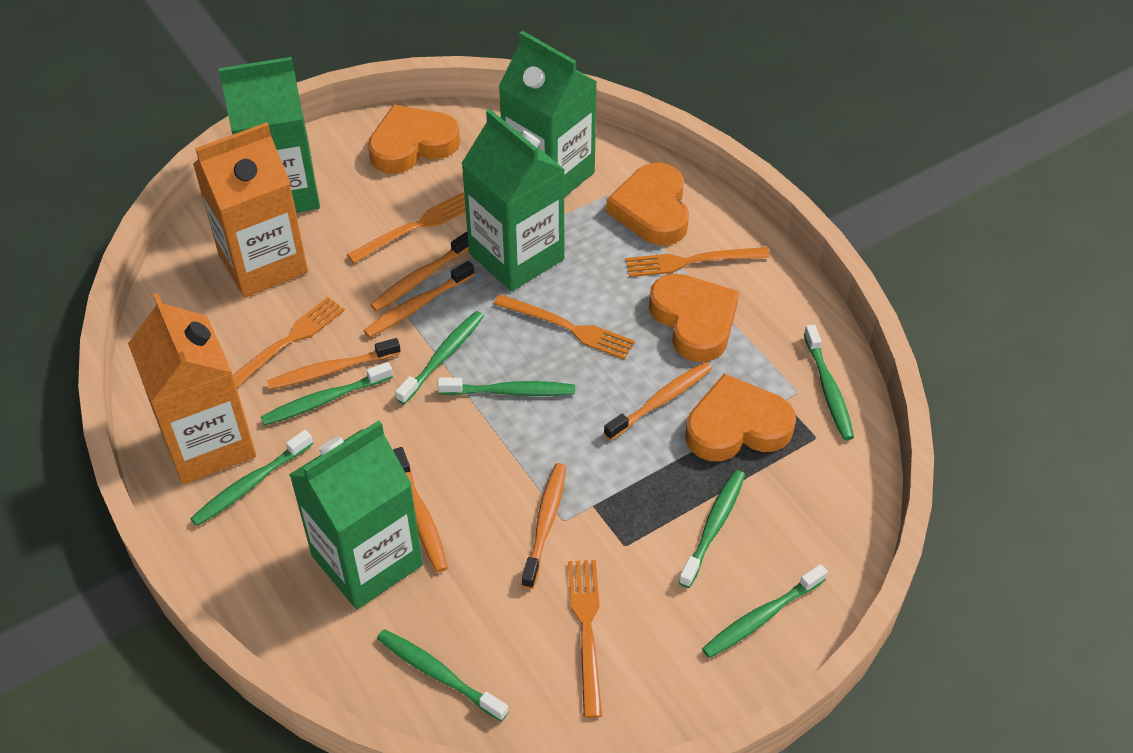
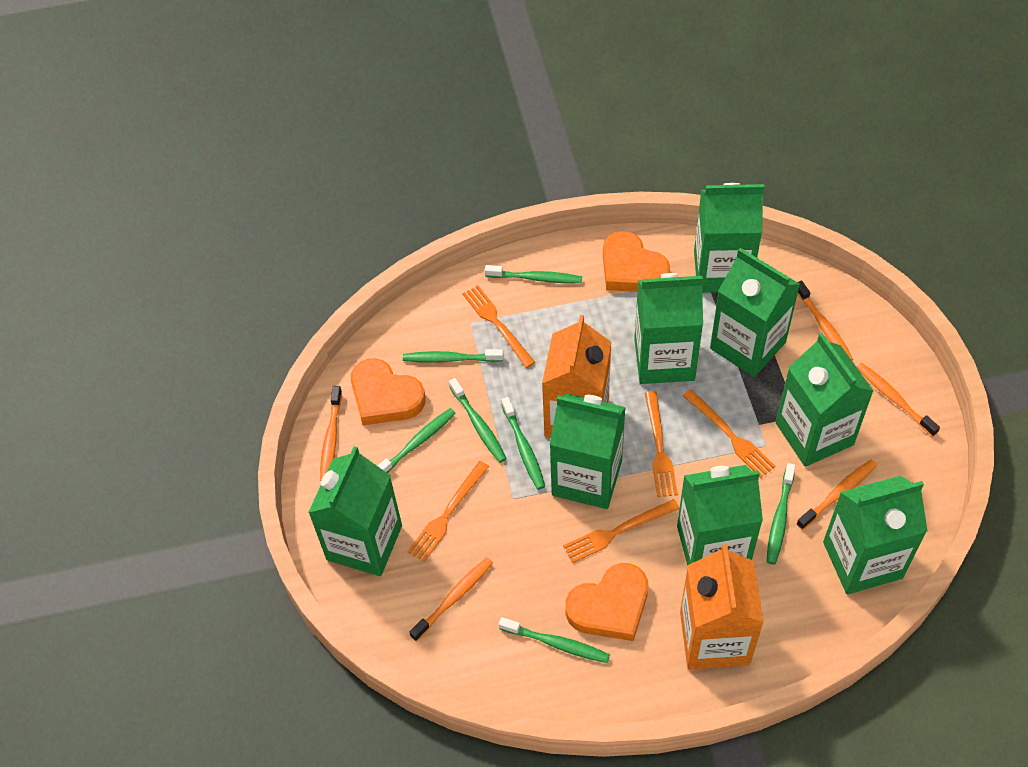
green carton: 4 -> 8
green toothbrush: 8 -> 7
orange heart: 4 -> 3
orange toothbrush: 6 -> 5

